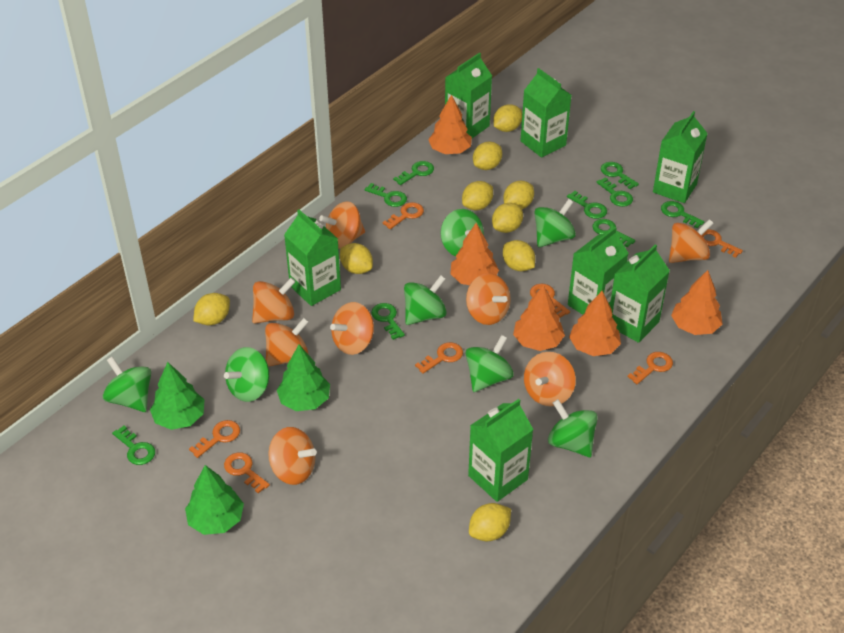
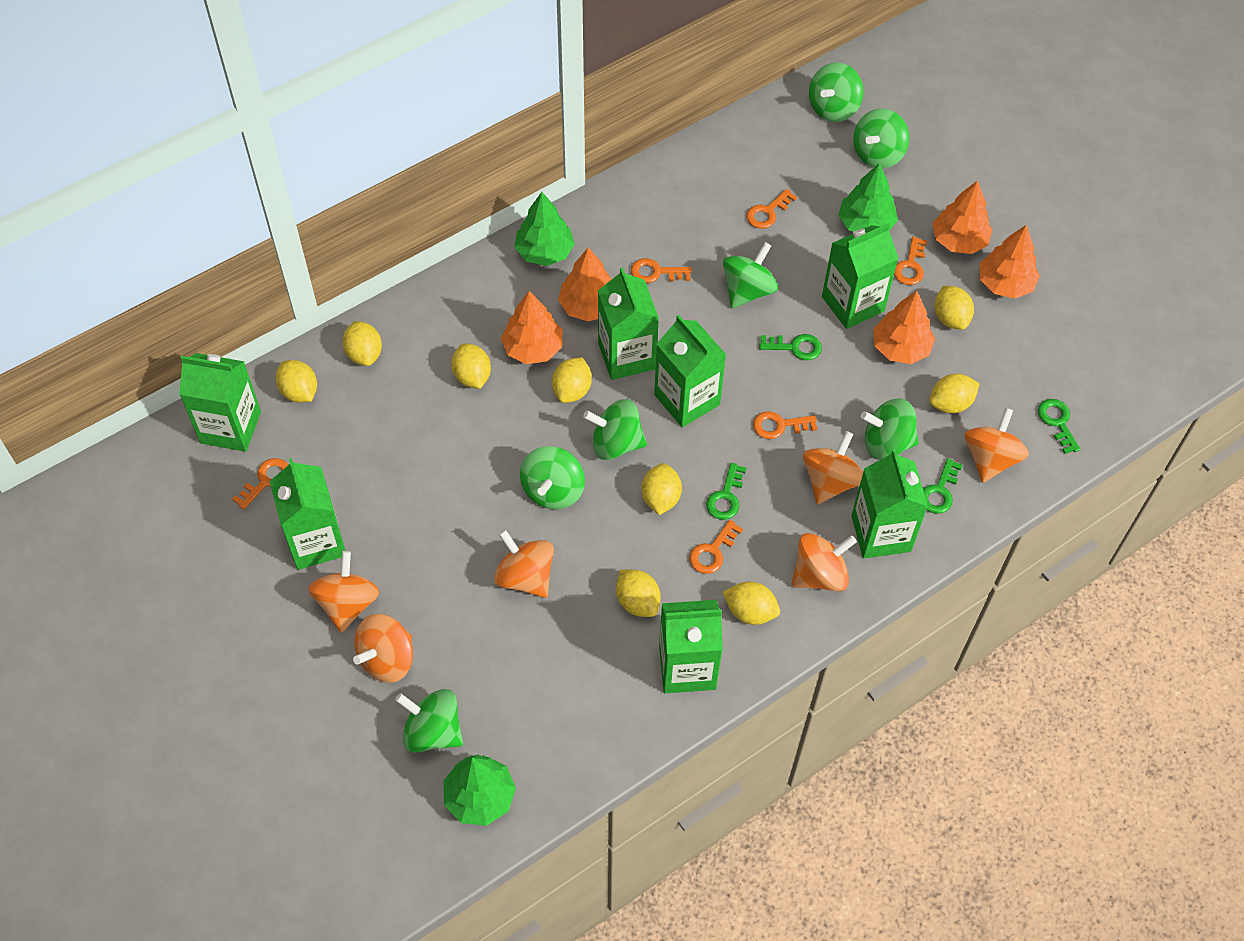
green key: 9 -> 4
orange key: 7 -> 6
orange spinning top: 8 -> 6

